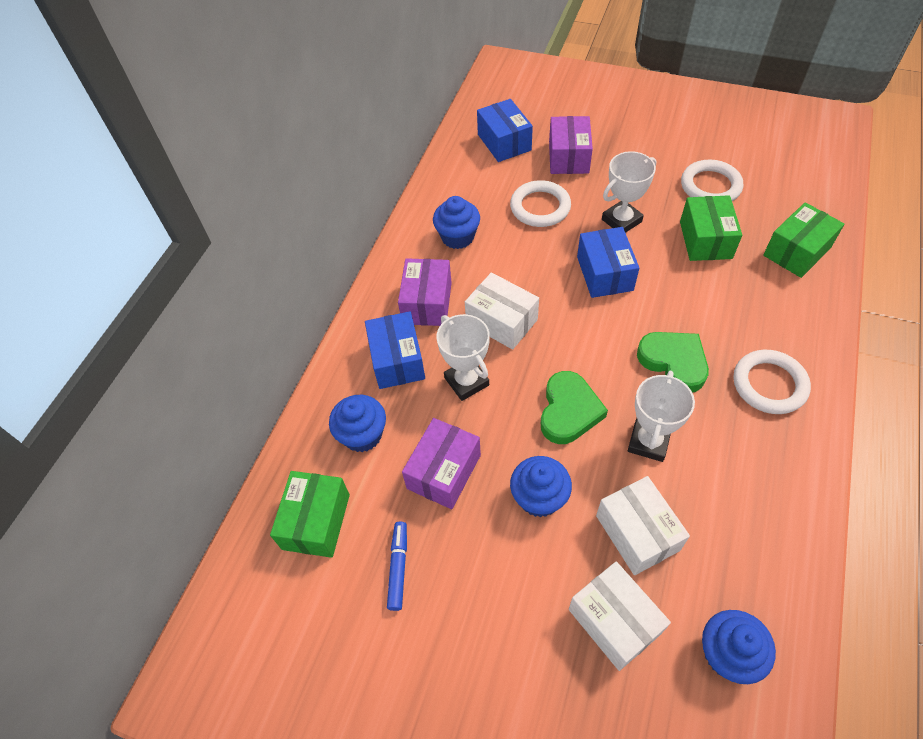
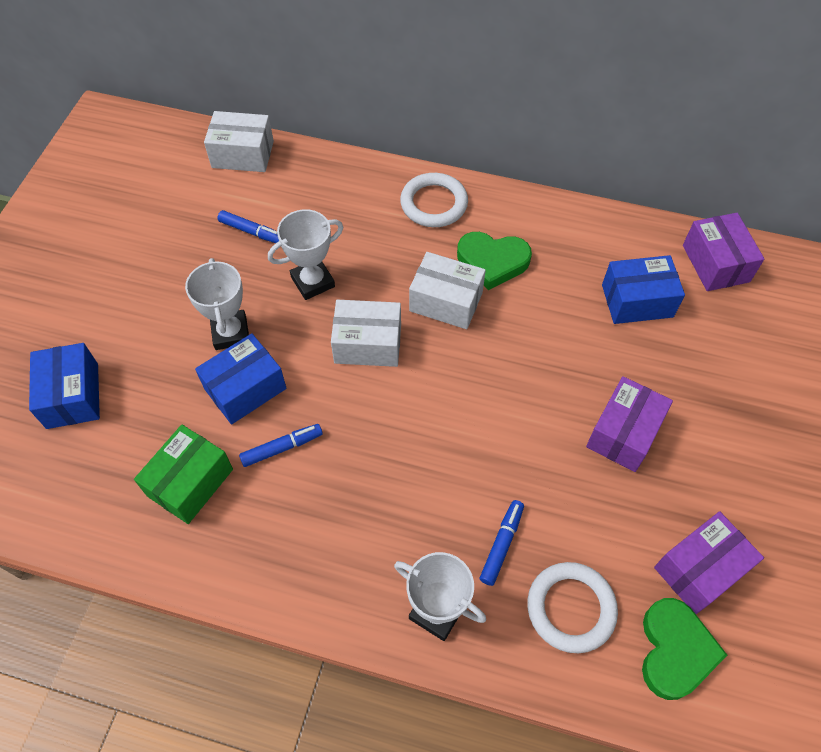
blue cupcake: 4 -> 0
blue marker: 1 -> 3
green box: 3 -> 1
white ring: 3 -> 2

